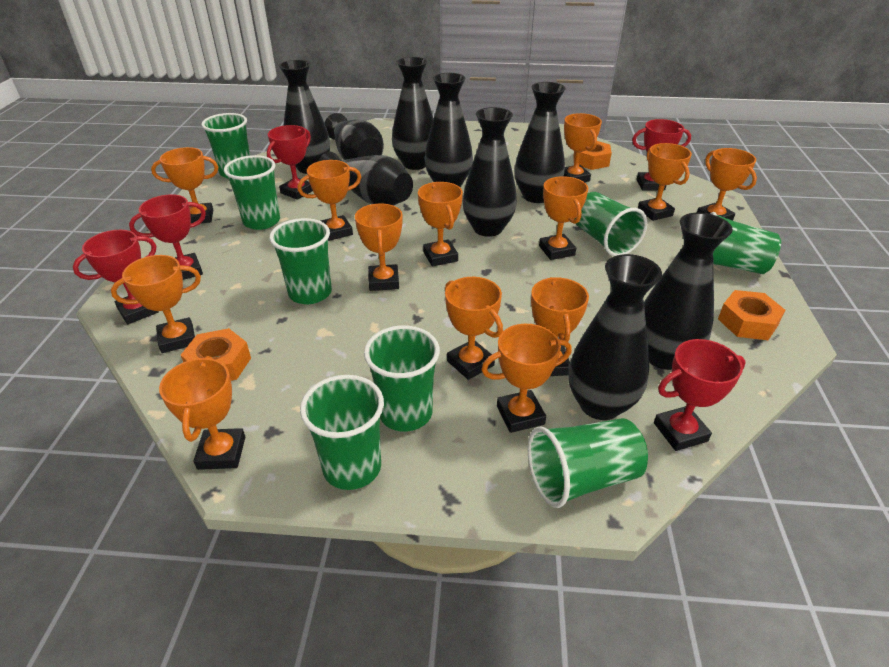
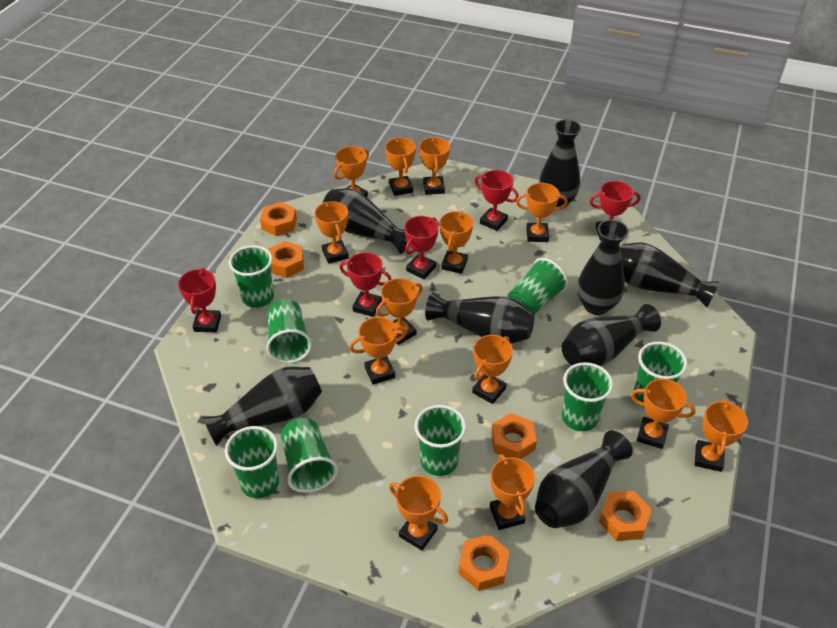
black vase: 9 -> 8
orange nut: 3 -> 5

